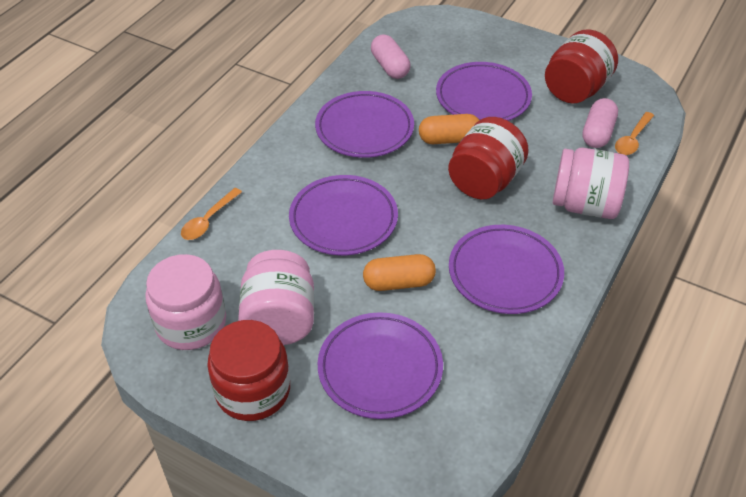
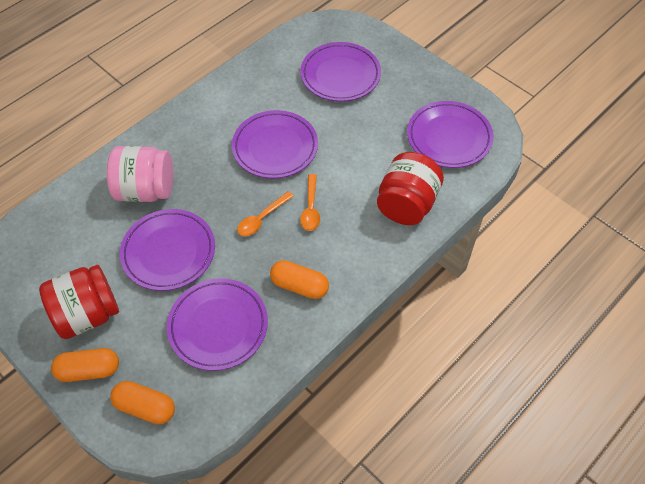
orange capsule: 2 -> 3
pink capsule: 2 -> 0
pink jar: 3 -> 1
red jar: 3 -> 2

